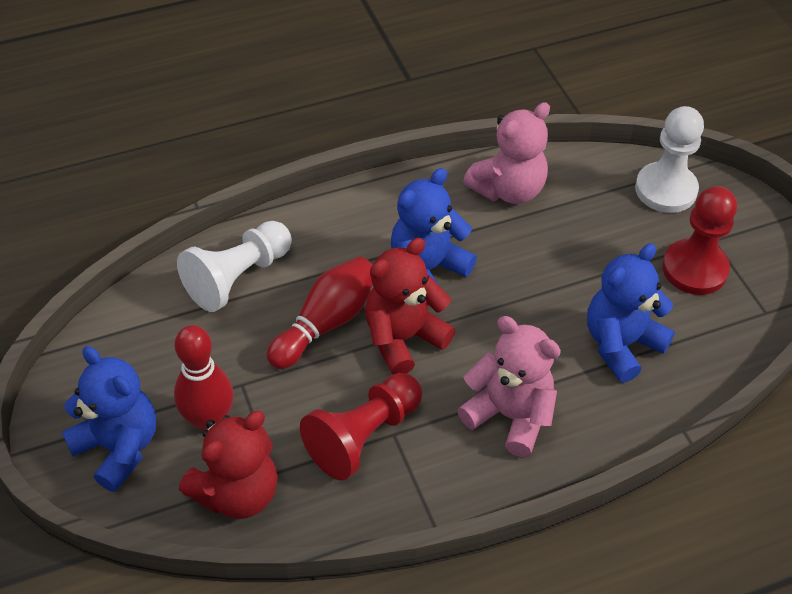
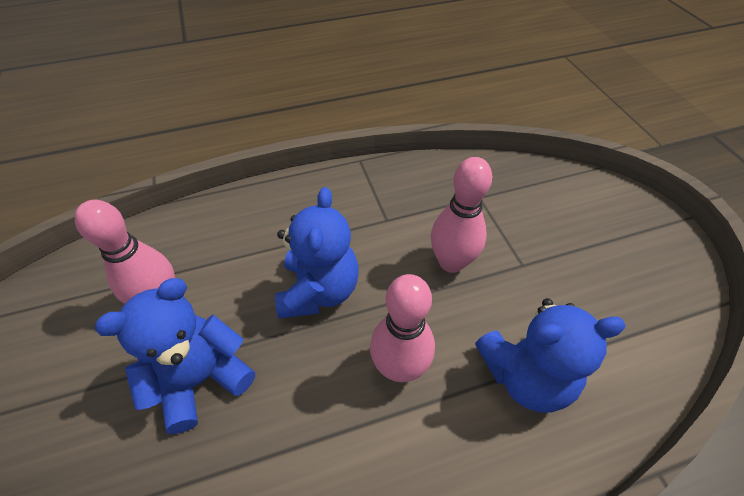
pink bowling pin: 0 -> 3
pink teddy bear: 2 -> 0
red bowling pin: 2 -> 0
red pawn: 2 -> 0
red teddy bear: 2 -> 0
white pawn: 2 -> 0

